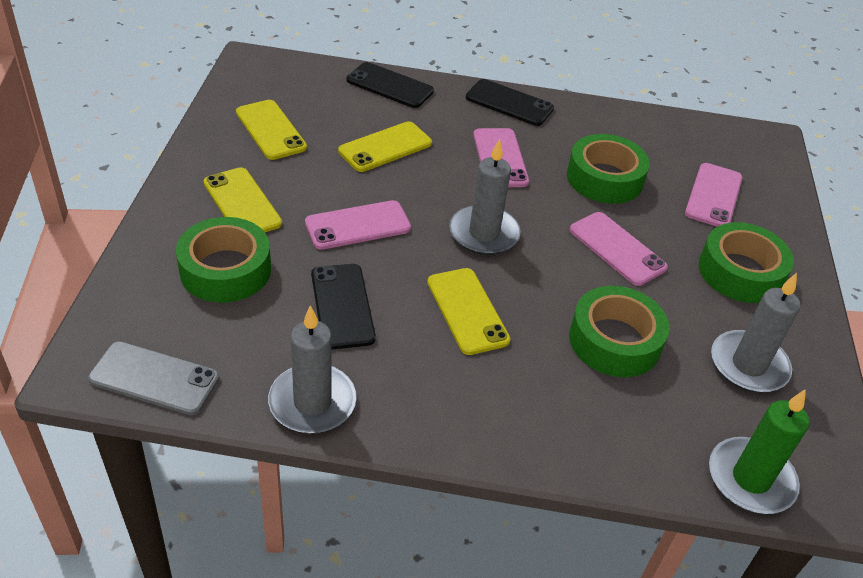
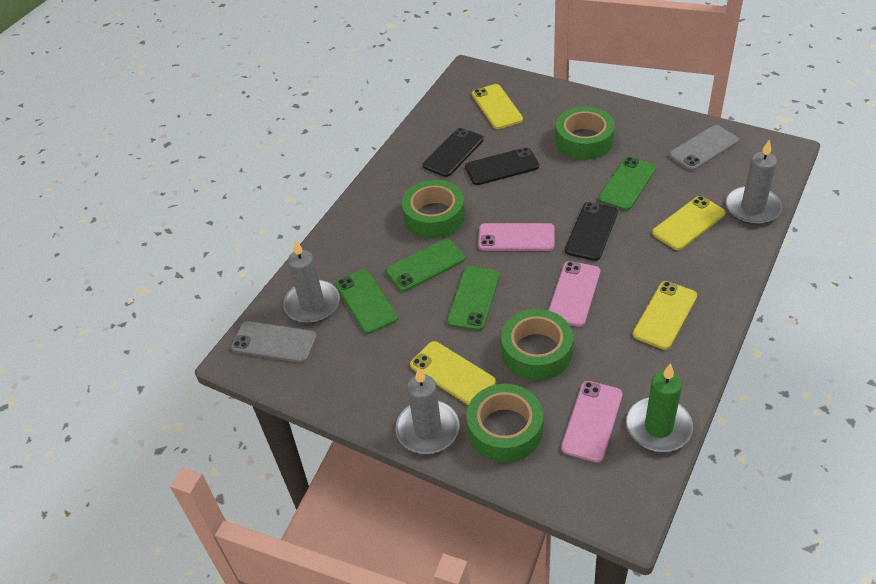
green phone: 0 -> 4
grey phone: 1 -> 2
pink phone: 4 -> 3

